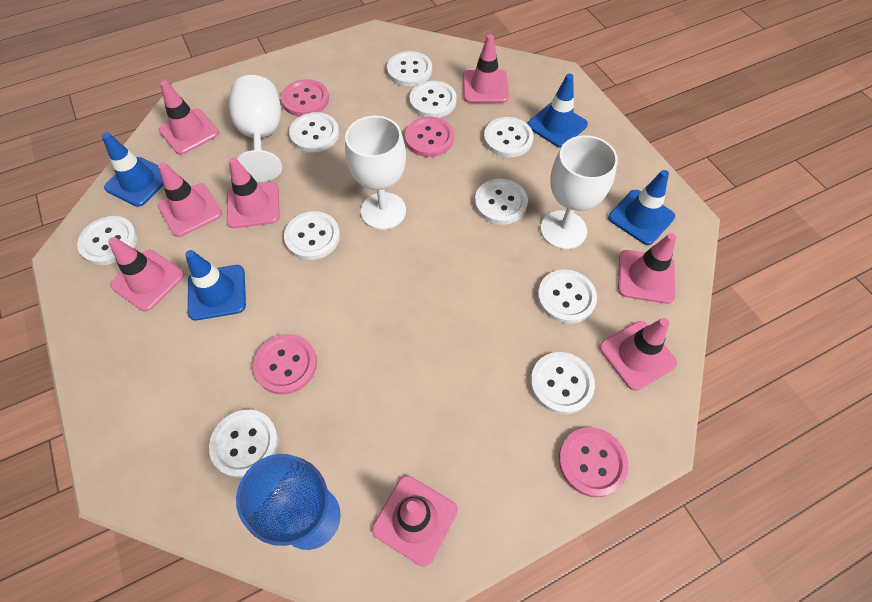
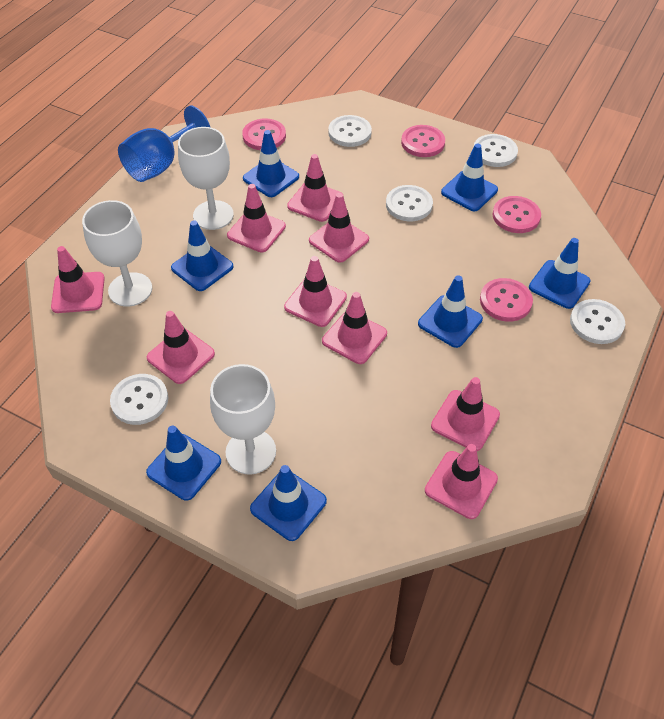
blue traffic cone: 4 -> 7
pink traffic cone: 8 -> 9
white button: 10 -> 5

